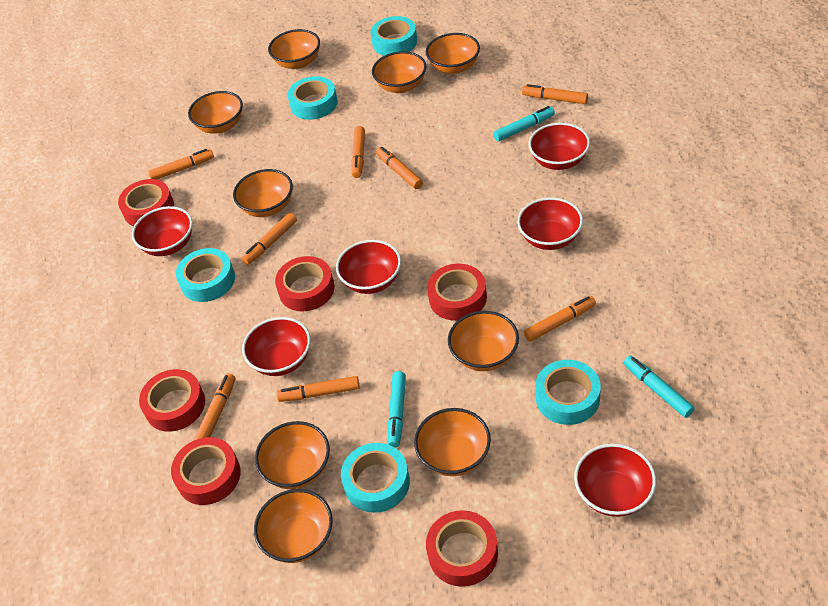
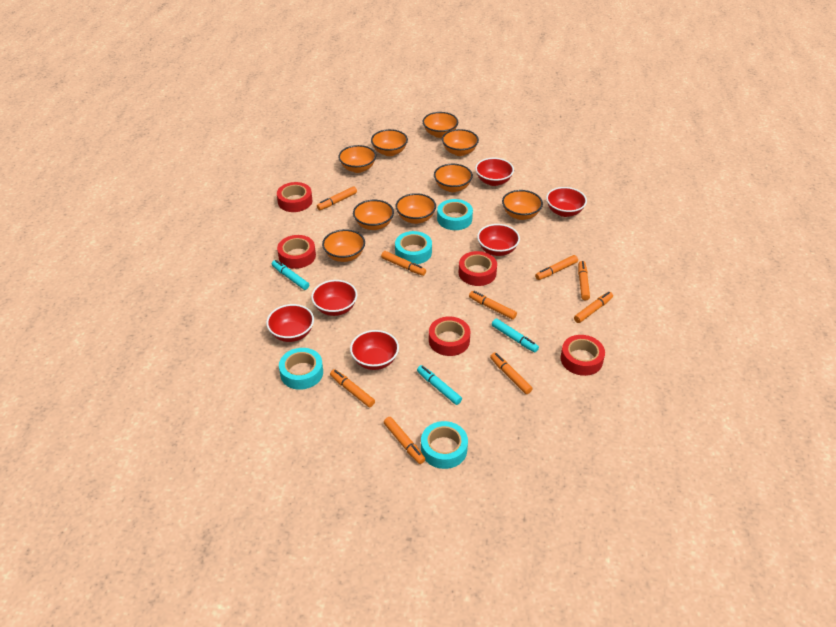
orange marker: 8 -> 9
red tape: 6 -> 5
turquoise tape: 5 -> 4

